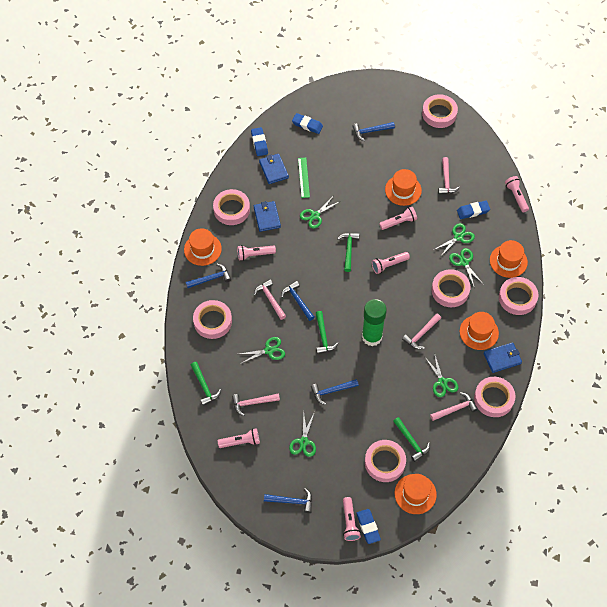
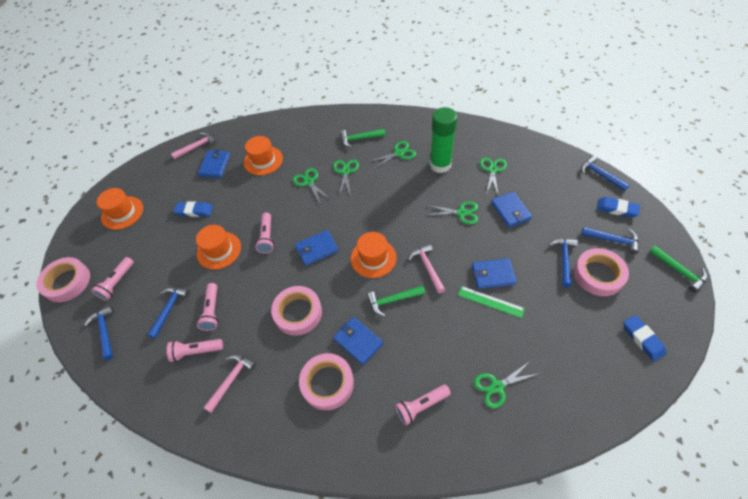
blue eraser: 4 -> 3
blue wallet: 3 -> 5
green hammer: 4 -> 3
orange hat: 5 -> 4
pink flashlight: 6 -> 5
pink hammer: 5 -> 3
pink tape: 7 -> 4

